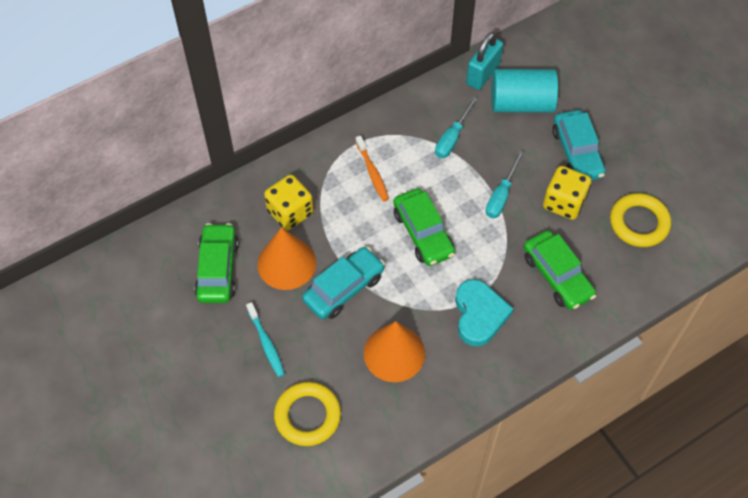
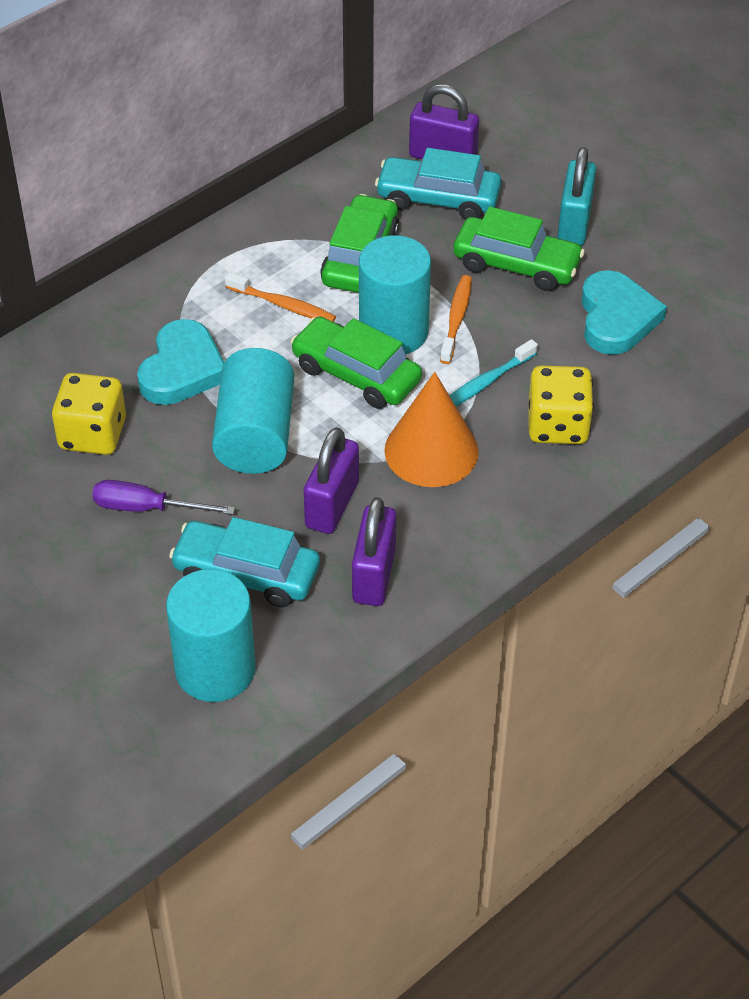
orange cone: 2 -> 1
orange toothbrush: 1 -> 2
purple padlock: 0 -> 3
purple screwdriver: 0 -> 1
turquoise cylinder: 1 -> 3
turquoise heart: 1 -> 2
turquoise screwdriver: 2 -> 0
yellow ring: 2 -> 0

